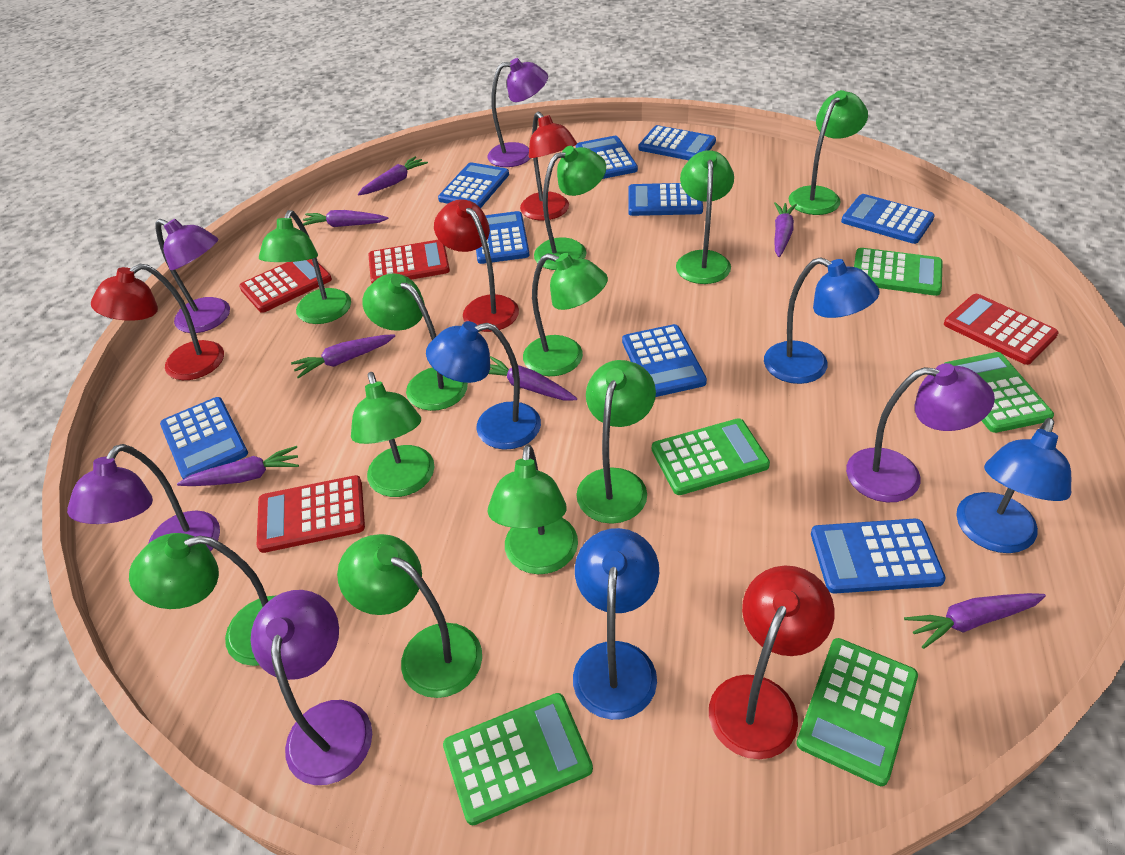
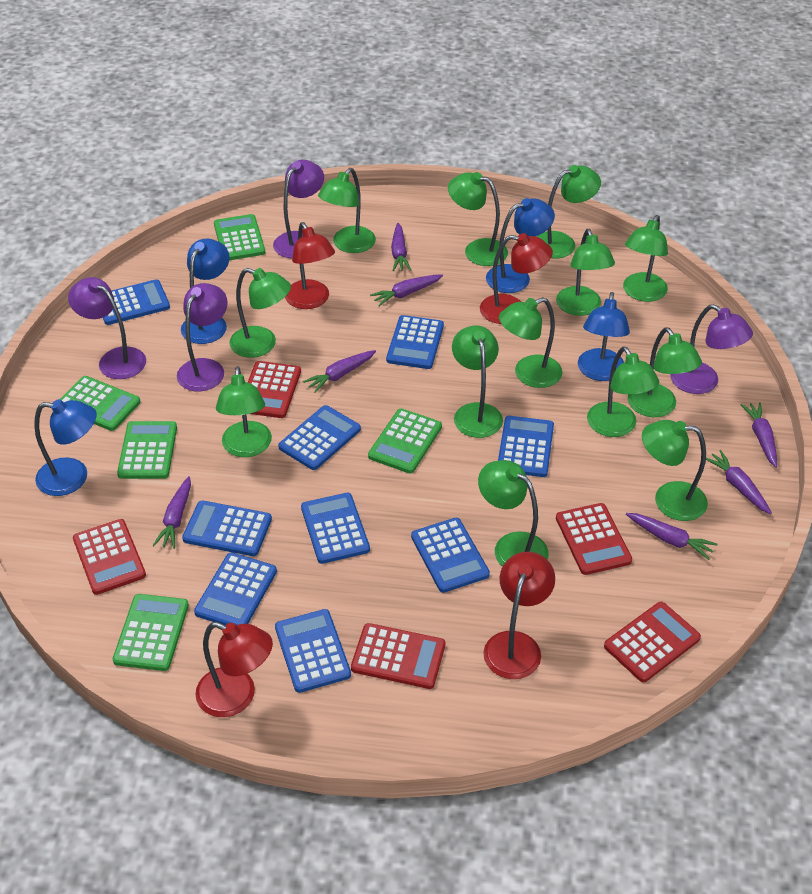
green lamp: 11 -> 13
purple lamp: 5 -> 4
red calculator: 4 -> 5

